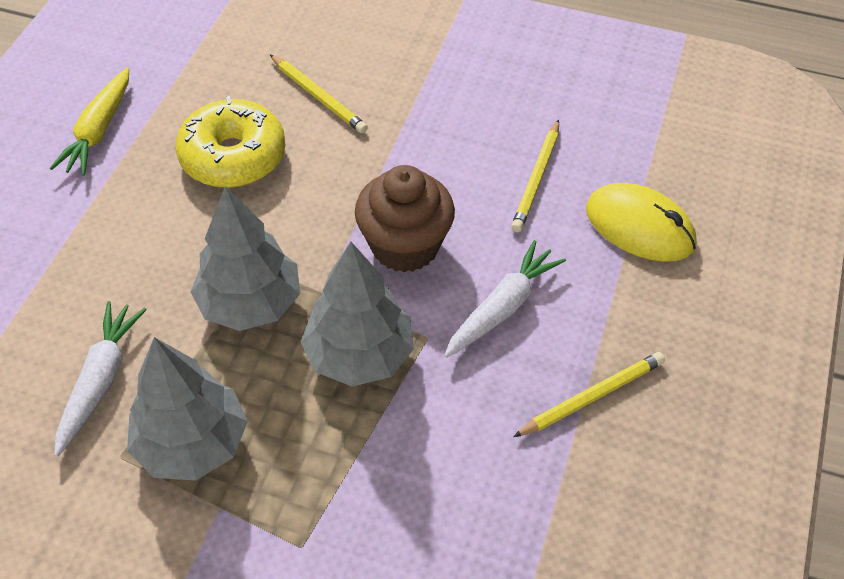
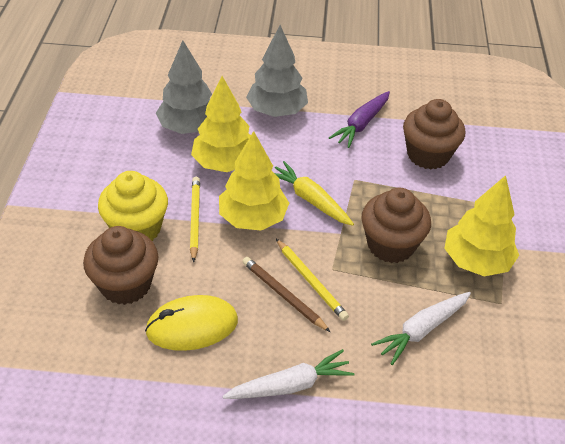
brown cupcake: 1 -> 3
brown pencil: 0 -> 1
grey tree: 3 -> 2
purple carrot: 0 -> 1
yellow cupcake: 0 -> 1
yellow donut: 1 -> 0
yellow pencil: 3 -> 2
yellow tree: 0 -> 3

